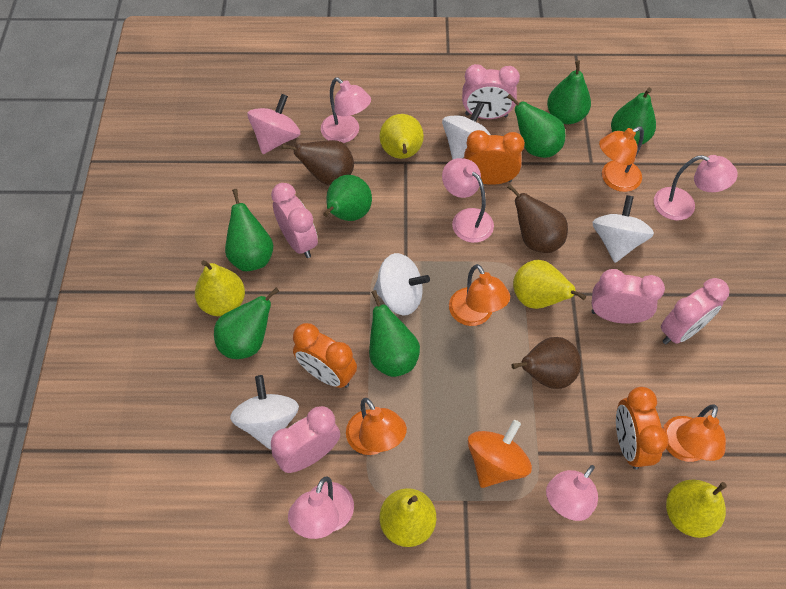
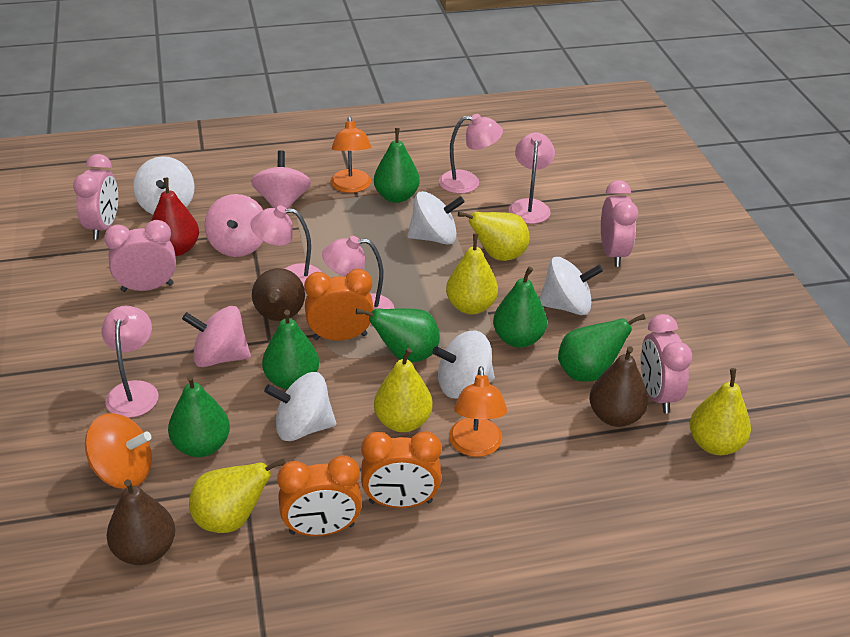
green pear: 7 -> 6
orange lamp: 4 -> 2
pink clock: 5 -> 4
pink spinning top: 1 -> 3
red pear: 0 -> 1
white spinning top: 4 -> 5

